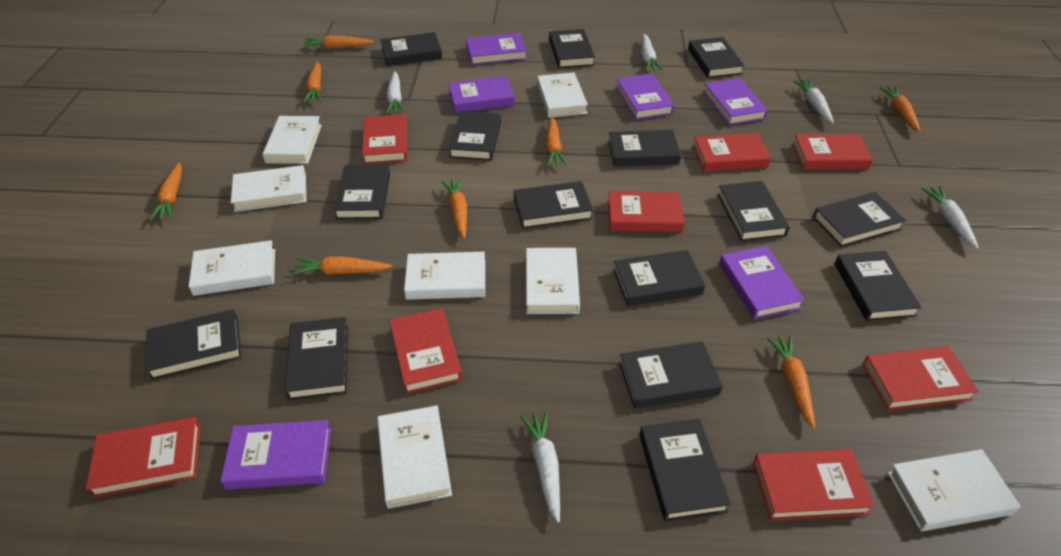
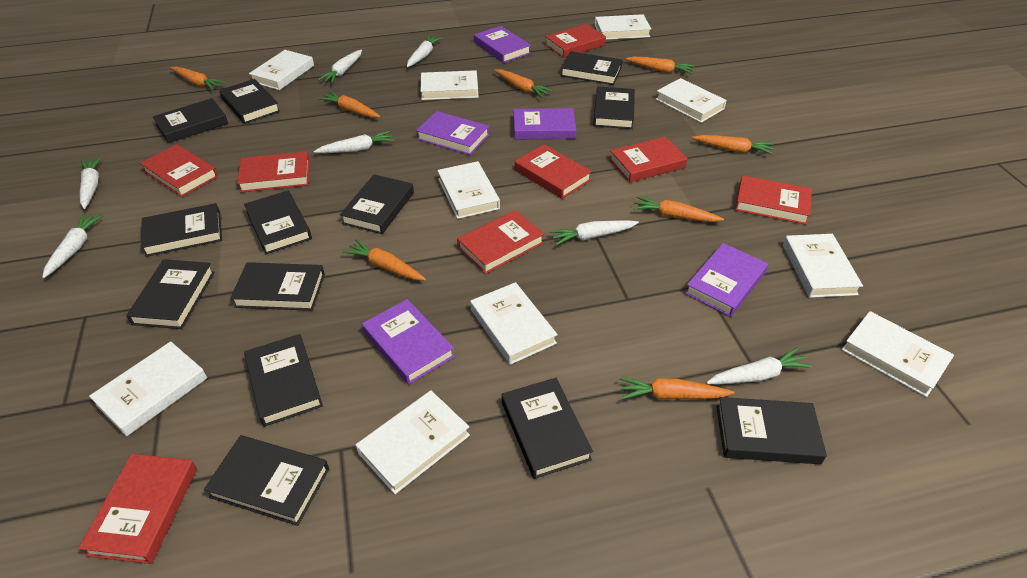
black book: 15 -> 13
purple book: 6 -> 5
white book: 8 -> 10
white carrot: 5 -> 7

